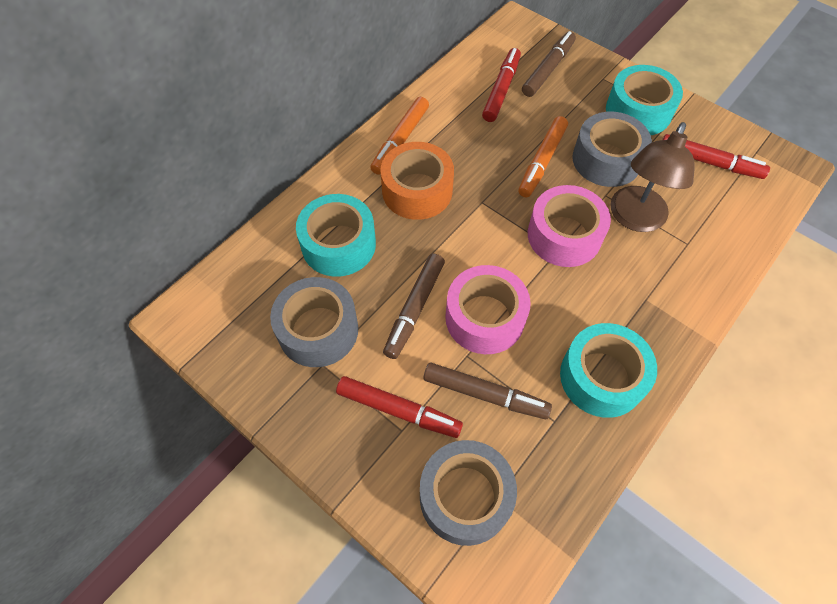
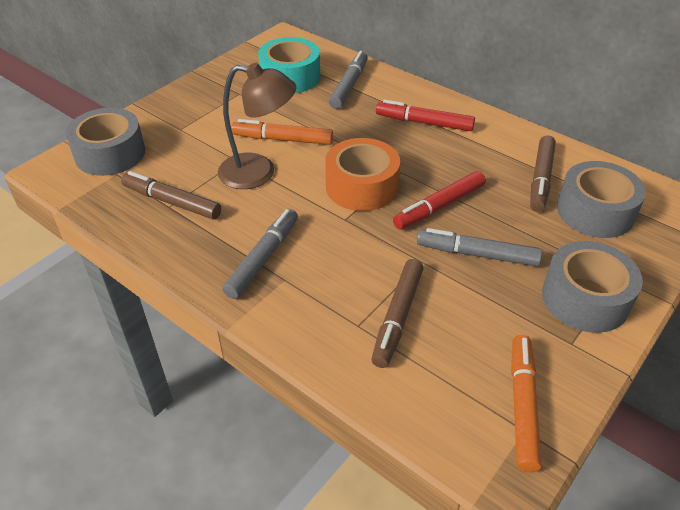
grey marker: 0 -> 3
pink tape: 2 -> 0
red marker: 3 -> 2
turquoise tape: 3 -> 1

